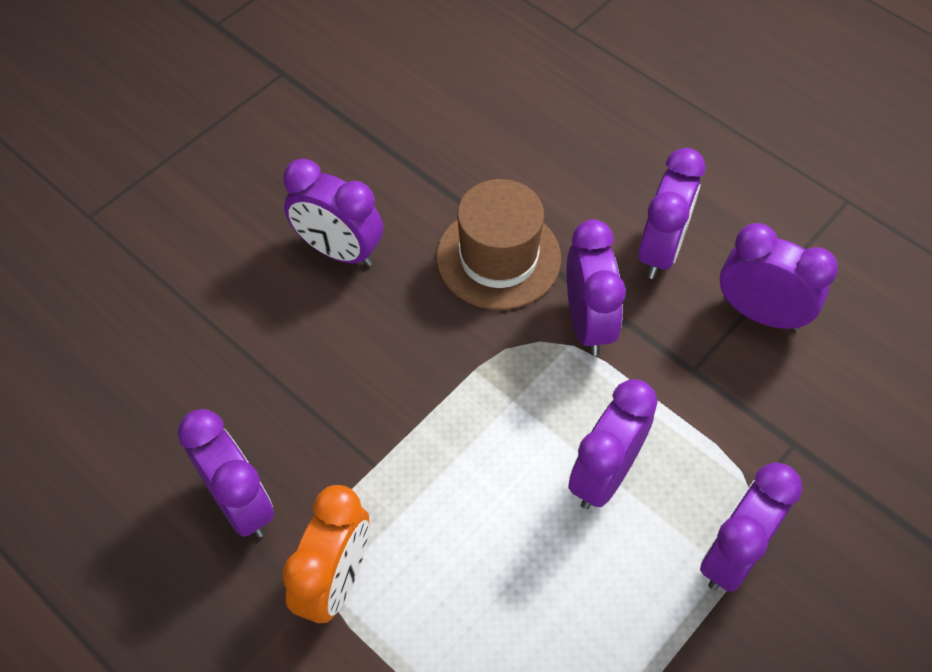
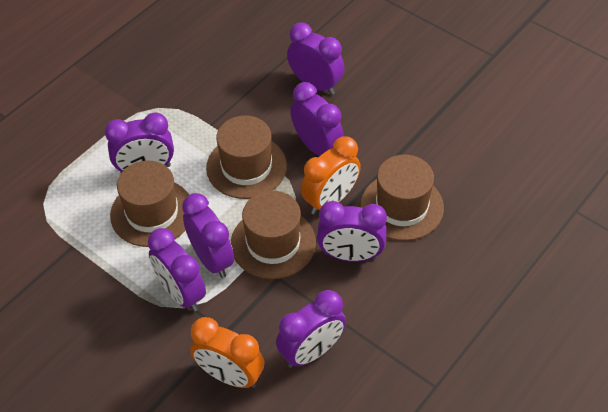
brown hat: 1 -> 4
orange clock: 1 -> 2

